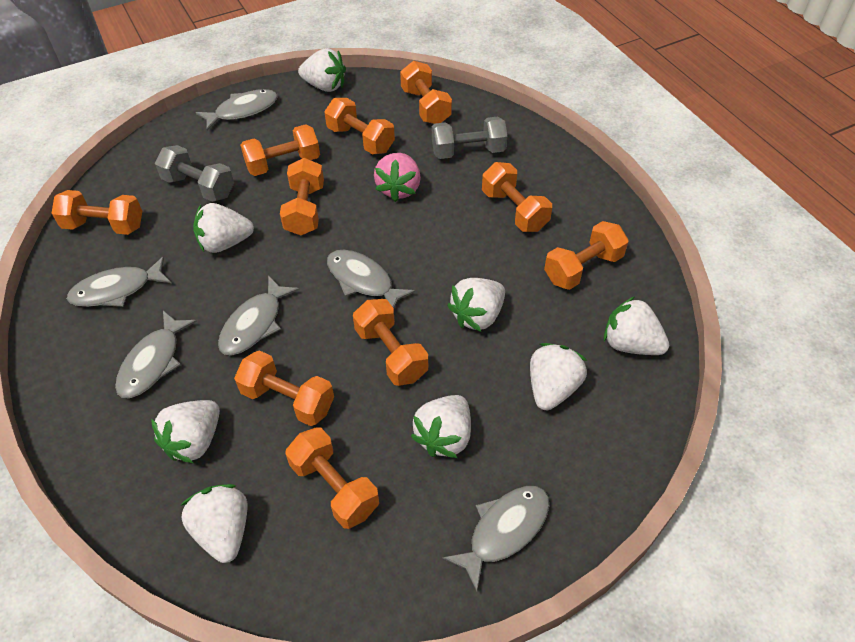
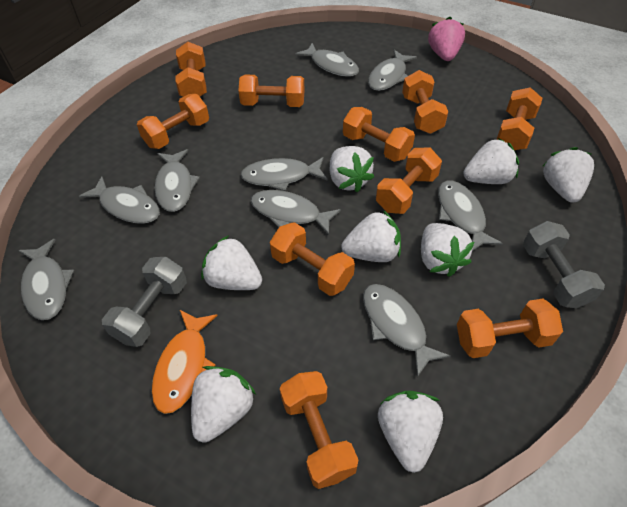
grey fish: 6 -> 9
orange fish: 0 -> 1

